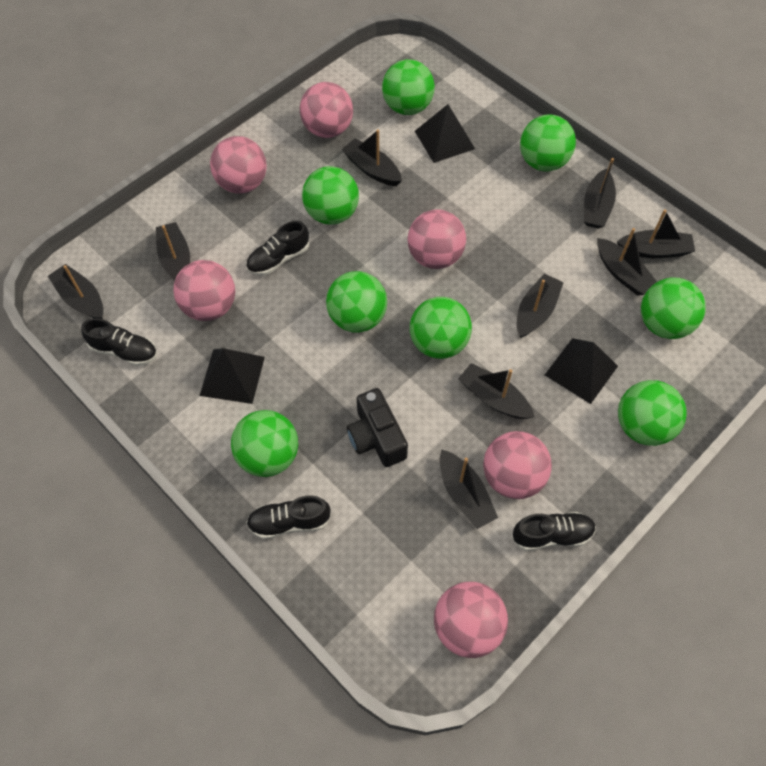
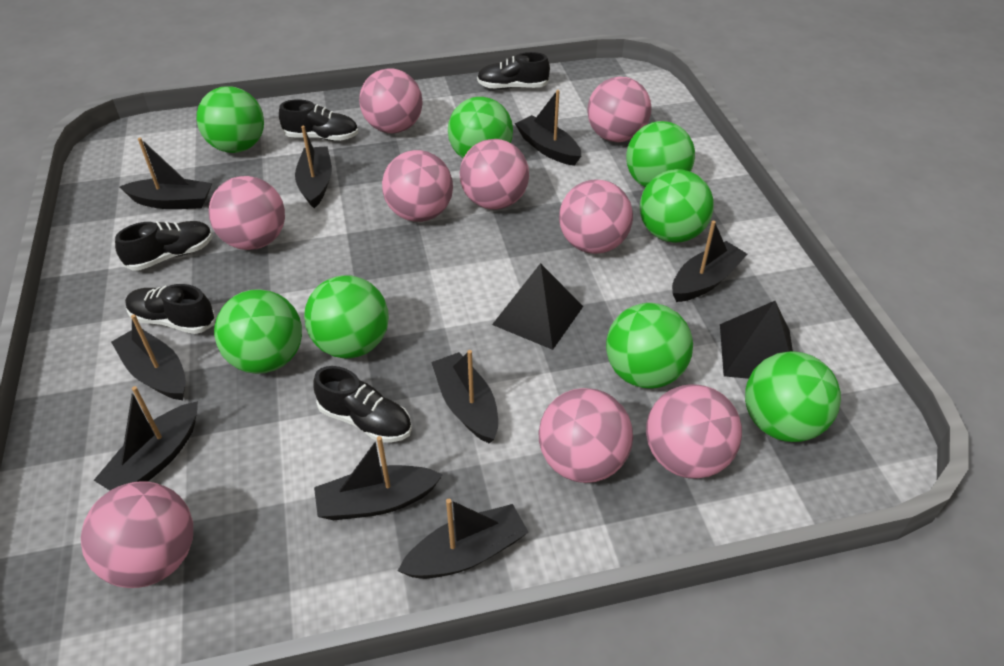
black camera: 1 -> 0
black pyramid: 3 -> 2
black shoe: 4 -> 5
pink ball: 6 -> 9

